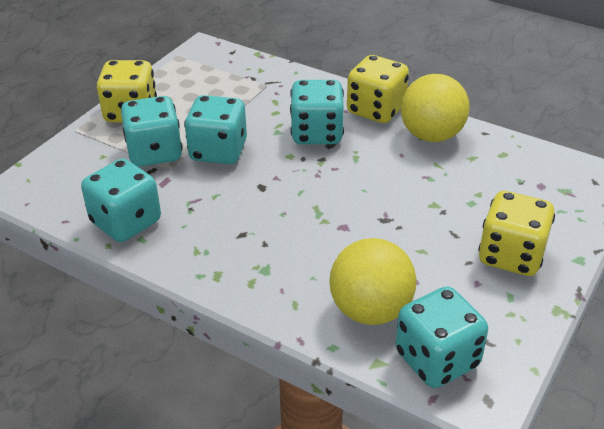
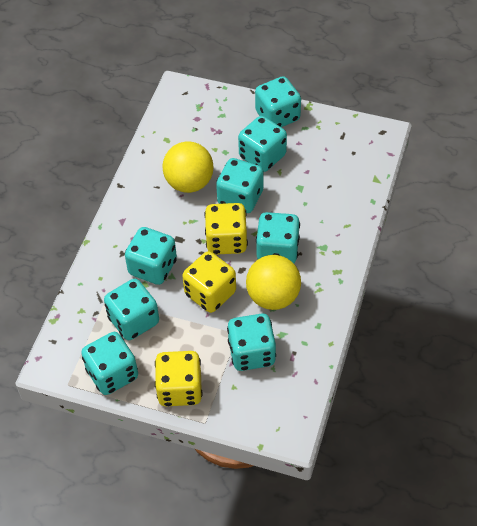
turquoise dice: 5 -> 8

